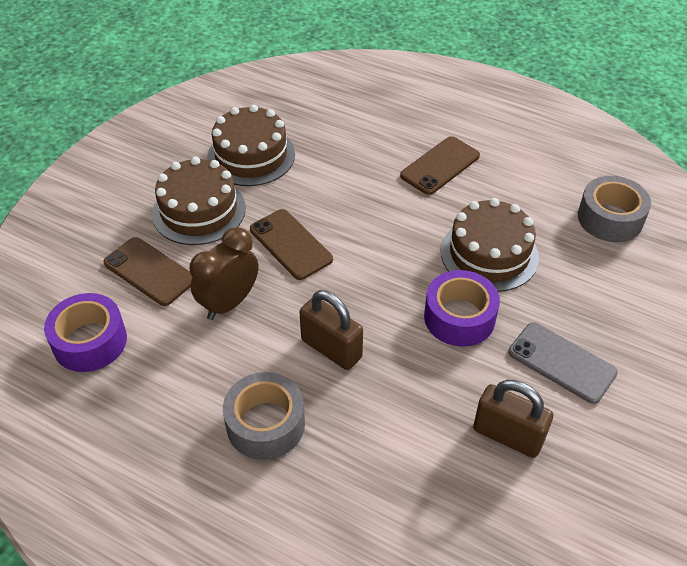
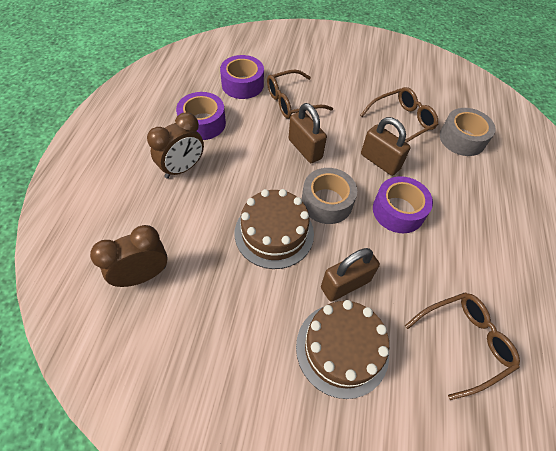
brown cake: 3 -> 2
brown clock: 1 -> 2
brown glasses: 0 -> 3
brown padlock: 2 -> 3
brown phone: 3 -> 0
grey phone: 1 -> 0
purple tape: 2 -> 3

